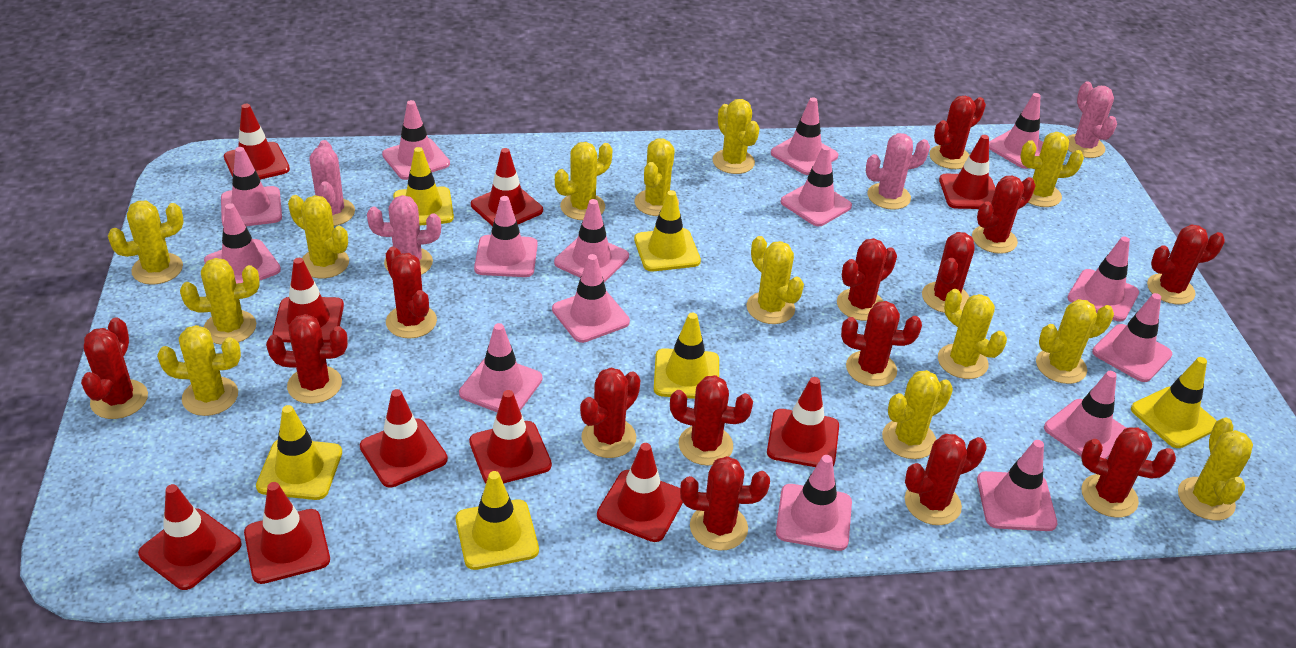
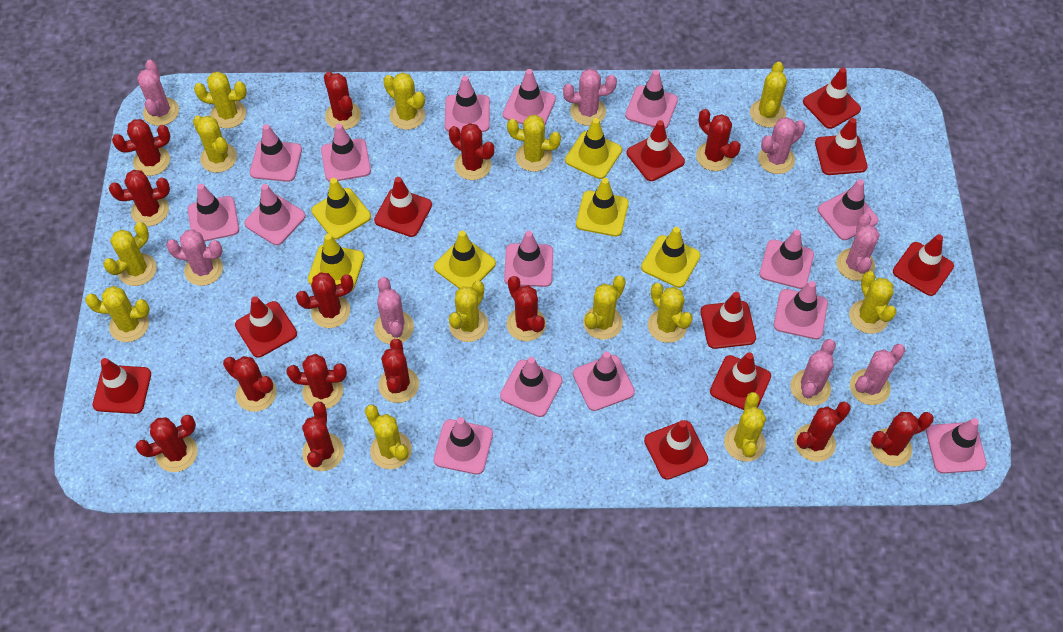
pink cactus: 4 -> 8

